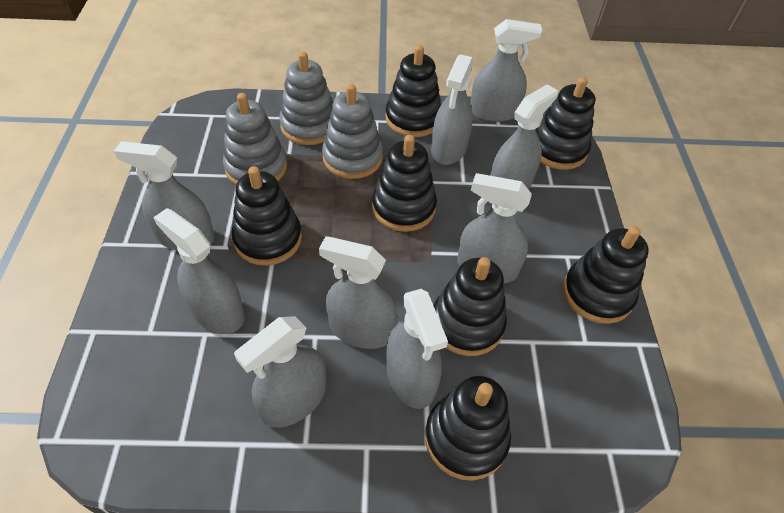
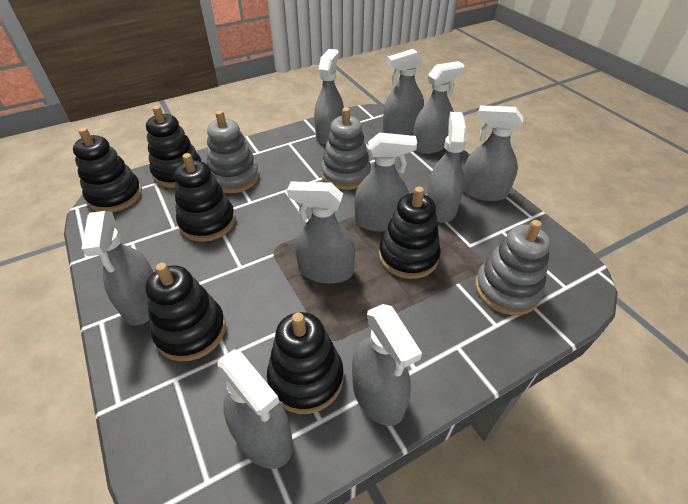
black stacking toy: 7 -> 6
grey spray bottle: 9 -> 10

